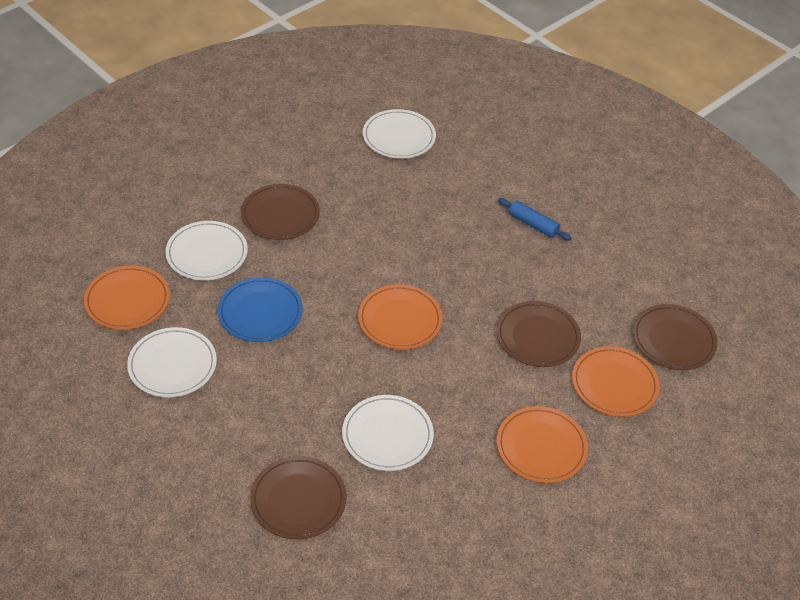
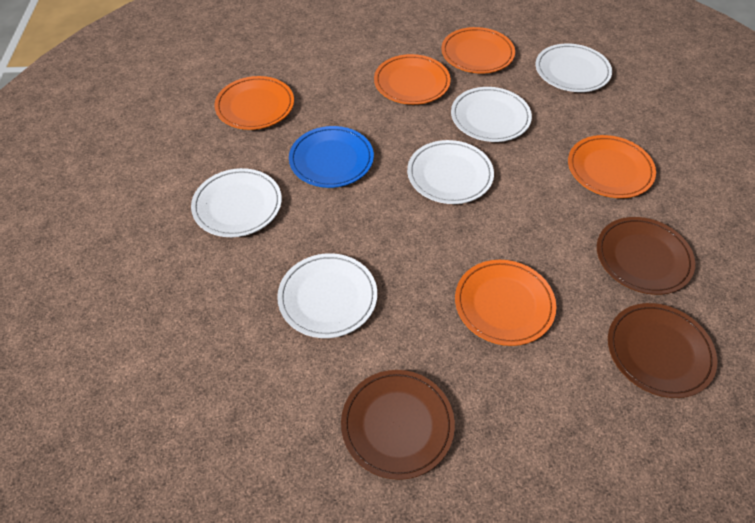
blue rolling pin: 1 -> 0
brown plate: 4 -> 3
orange plate: 4 -> 5
white plate: 4 -> 5

